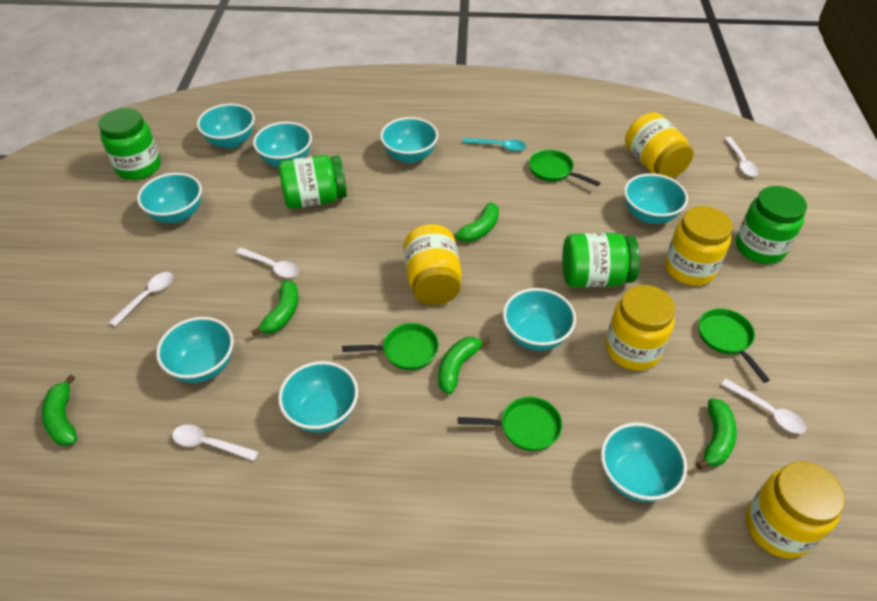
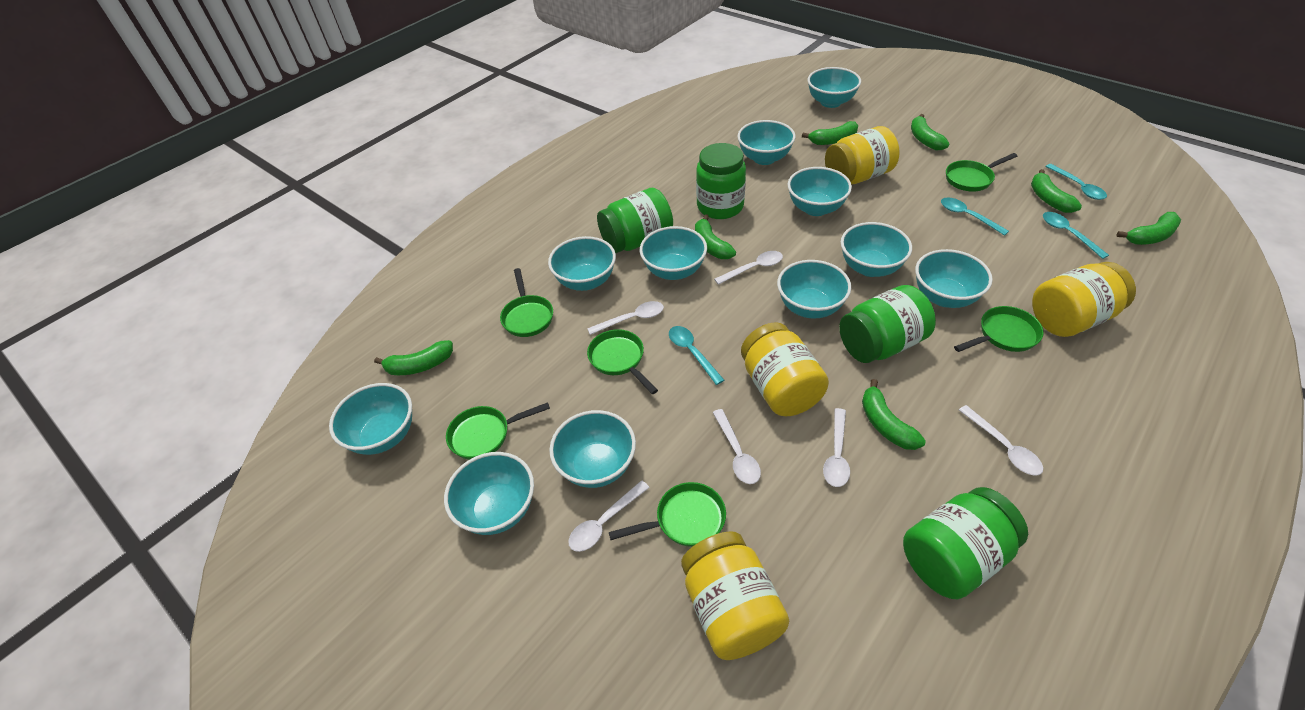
green banana: 5 -> 7
green pan: 4 -> 6
turquoise bowl: 9 -> 11
turquoise spoon: 1 -> 4
white spoon: 5 -> 6
yellow jar: 5 -> 4

